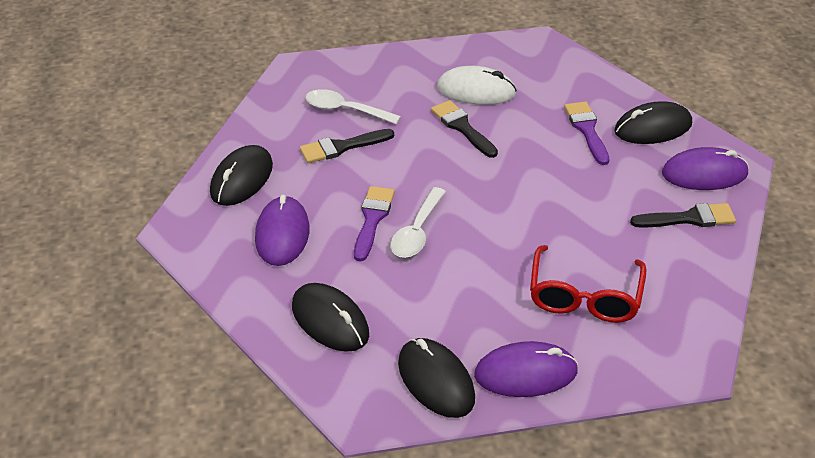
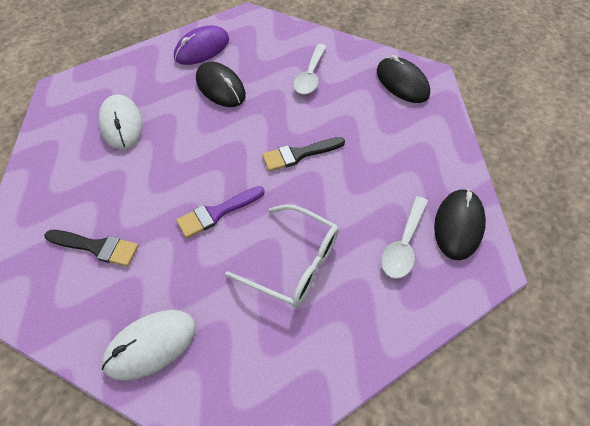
black brush: 3 -> 2
black mouse: 4 -> 3
purple brush: 2 -> 1
purple mouse: 3 -> 1
red glasses: 1 -> 0
white glasses: 0 -> 1
white mouse: 1 -> 2

